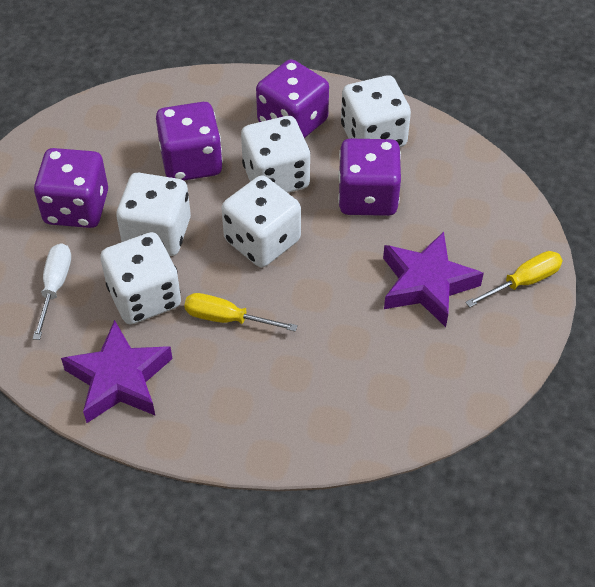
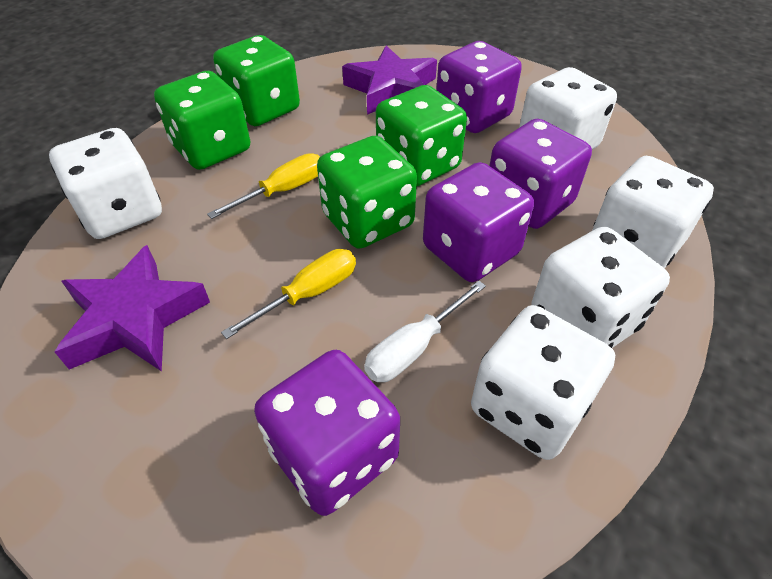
green dice: 0 -> 4

